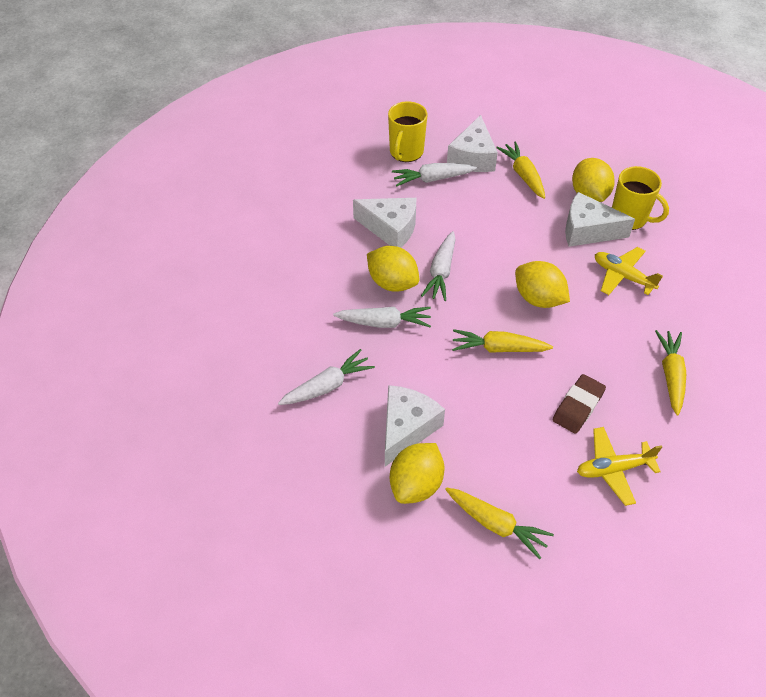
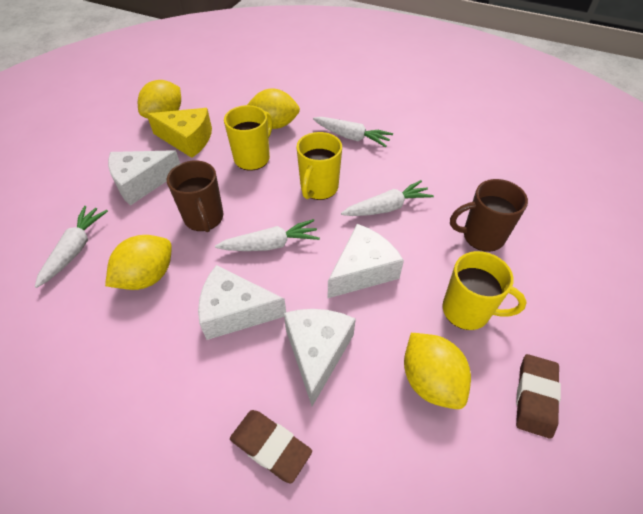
brown eraser: 1 -> 2
brown mug: 0 -> 2
yellow carrot: 4 -> 0
yellow cheese: 0 -> 1
yellow mug: 2 -> 3
yellow plane: 2 -> 0

